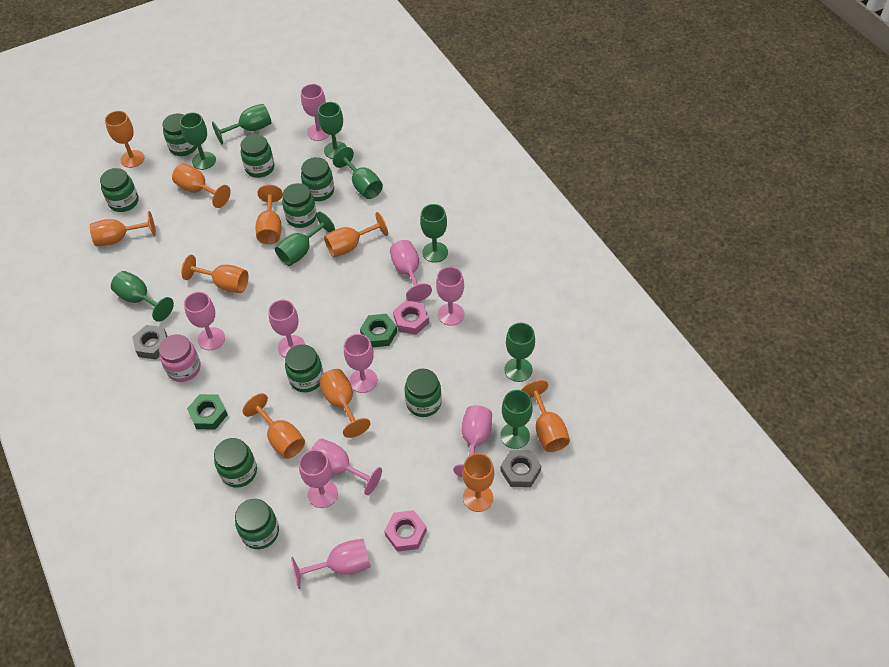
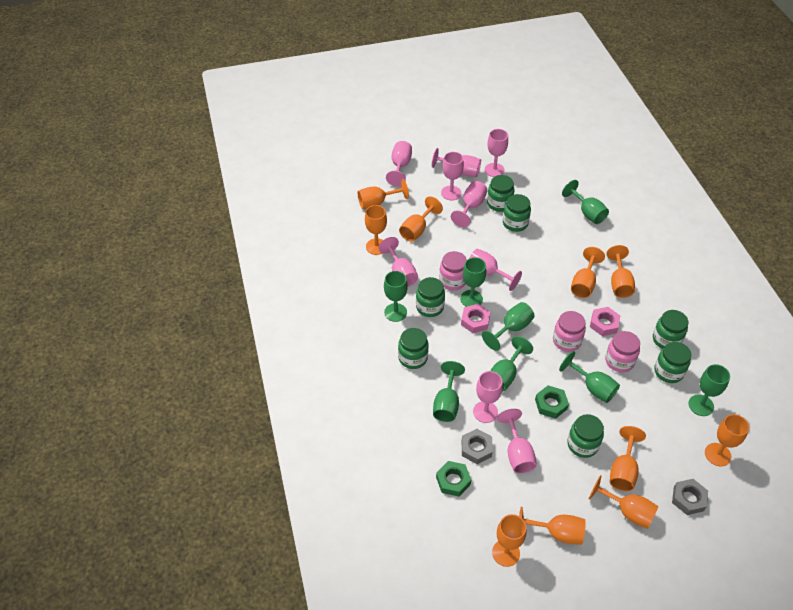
green goblet: 9 -> 8
green jar: 9 -> 7
pink goblet: 10 -> 9
pink jar: 1 -> 3

